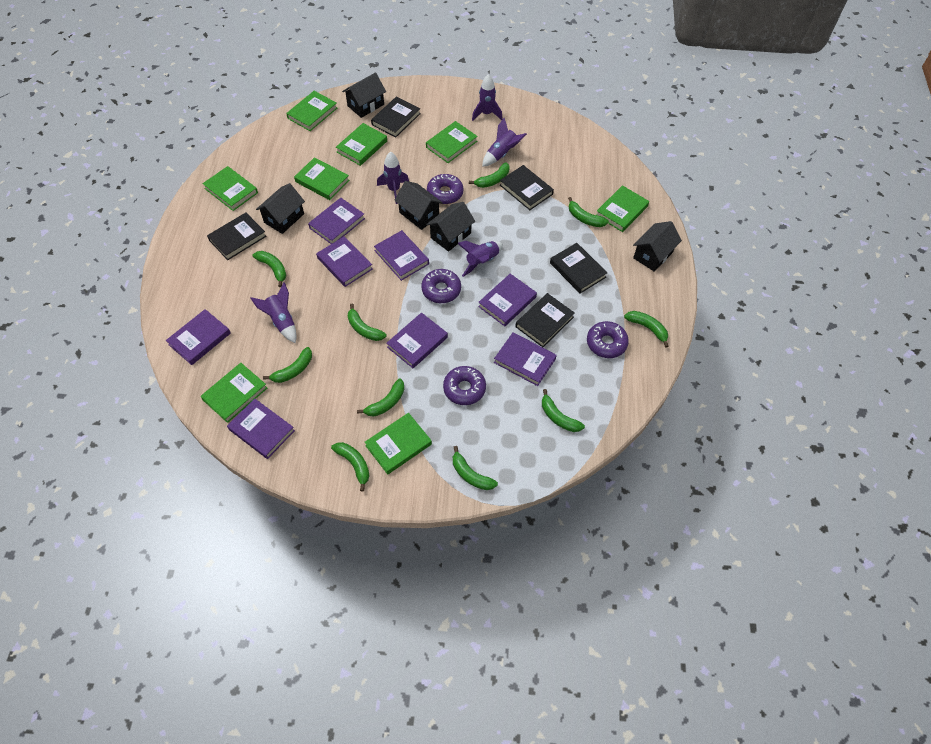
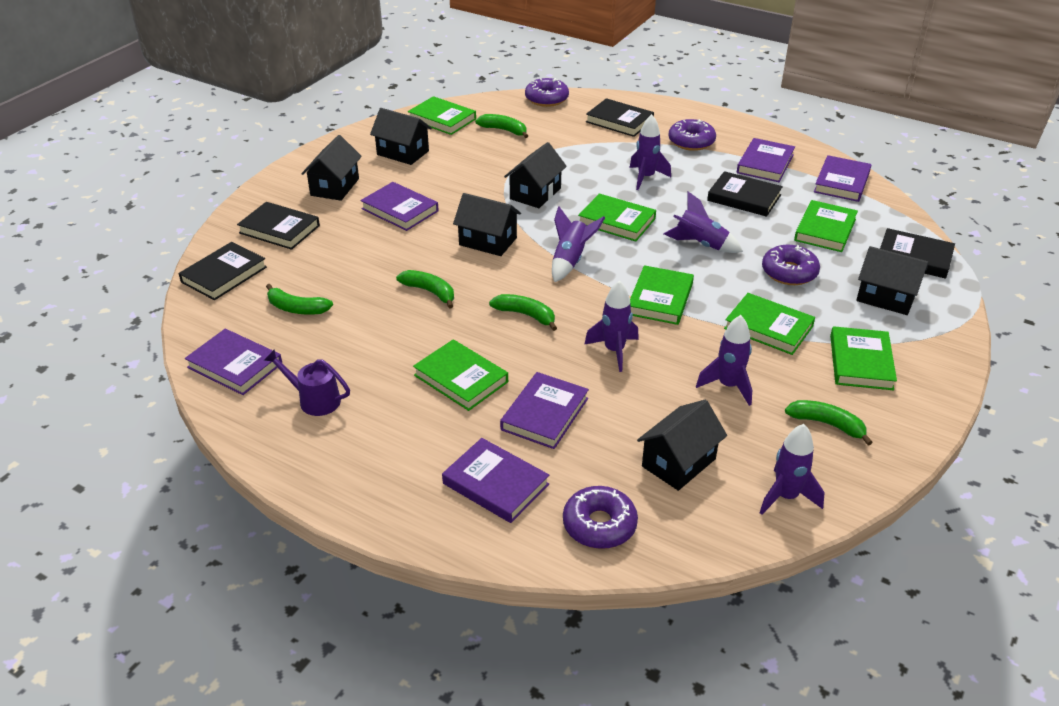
black house: 5 -> 6
green banana: 10 -> 5
green book: 8 -> 7
purple book: 8 -> 6
purple rocket: 5 -> 6
purple watering can: 0 -> 1

